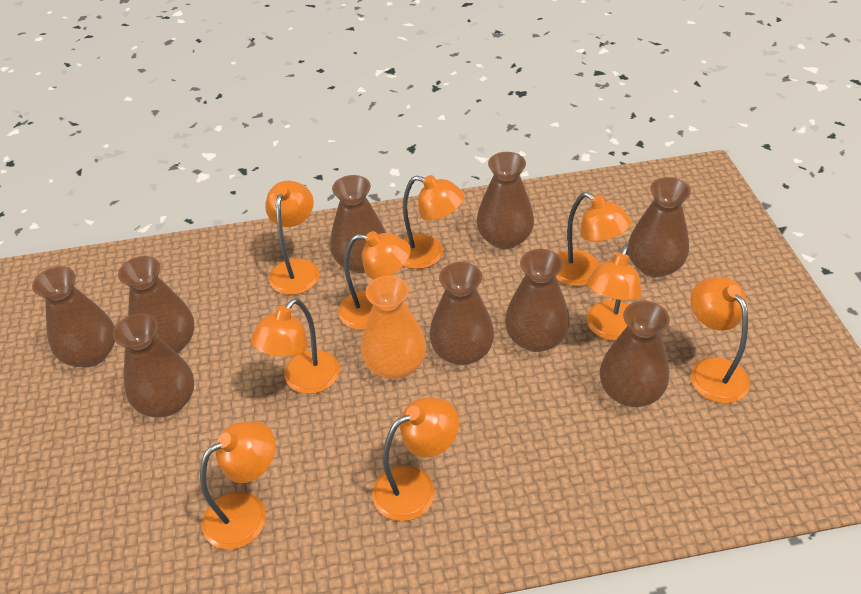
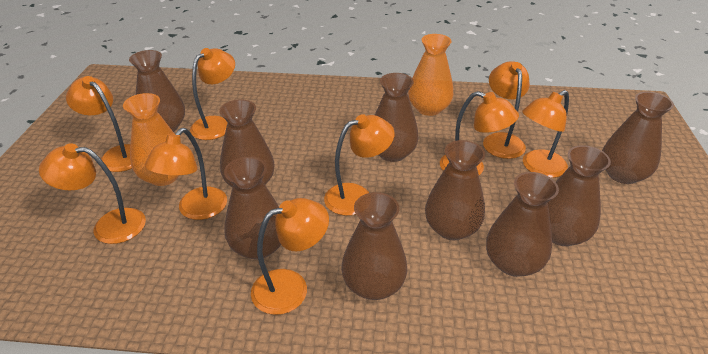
orange vase: 1 -> 2

